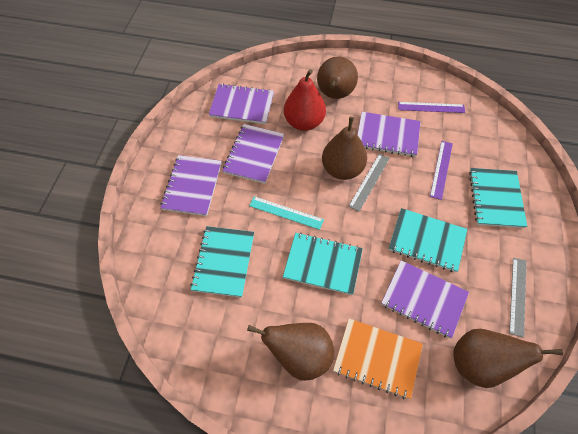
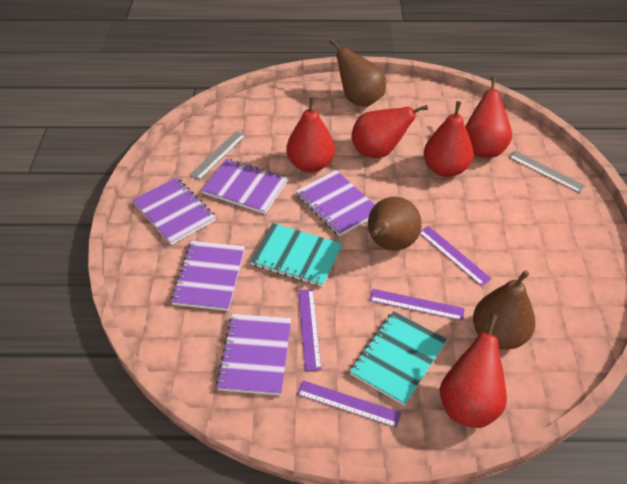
brown pear: 4 -> 3
orange notebook: 1 -> 0
purple ruler: 2 -> 4
red pear: 1 -> 5
turquoise notebook: 4 -> 2
turquoise ruler: 1 -> 0

